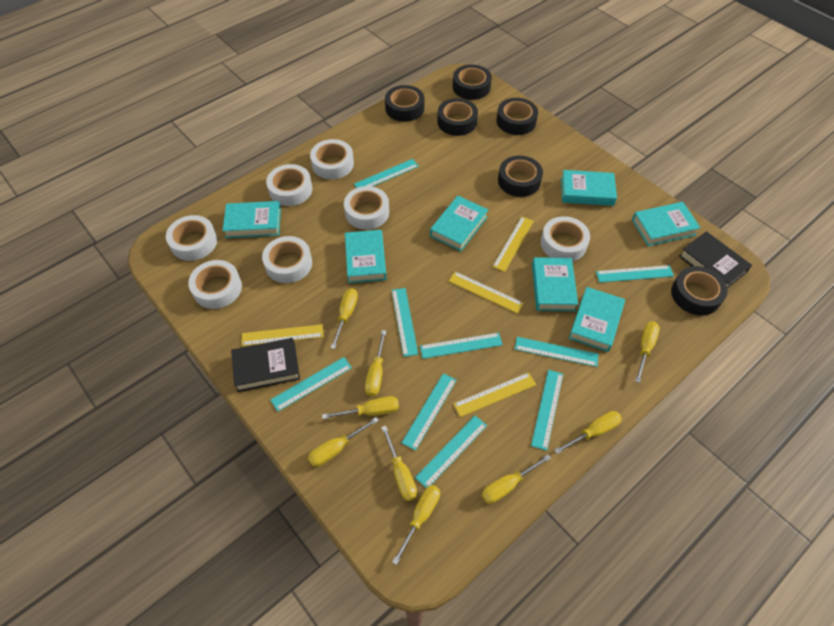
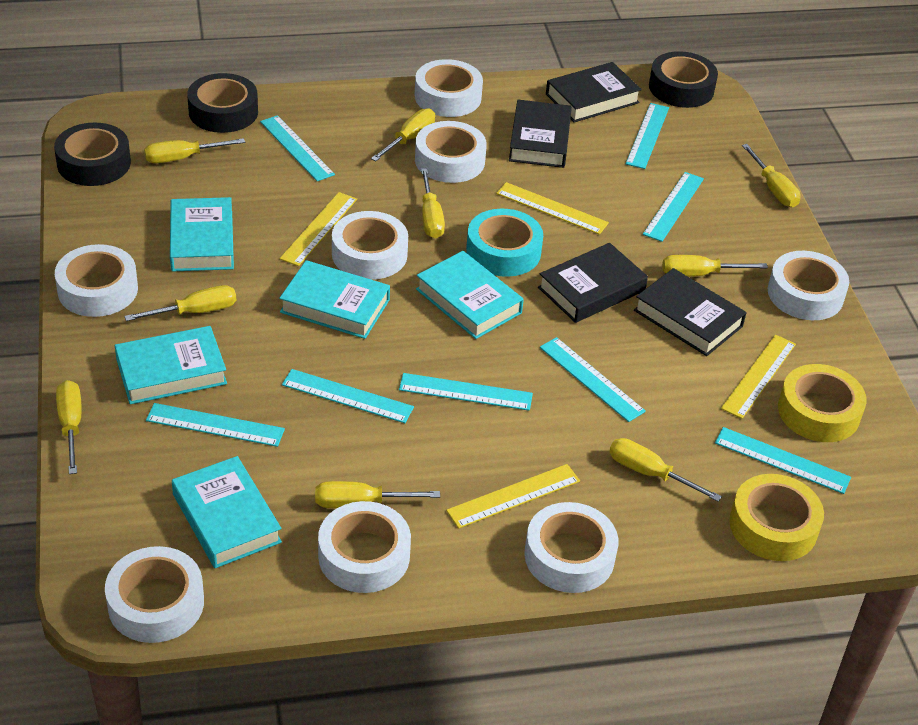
black book: 2 -> 4
black tape: 6 -> 3
turquoise book: 7 -> 5
turquoise ruler: 9 -> 8
turquoise tape: 0 -> 1
white tape: 7 -> 8
yellow tape: 0 -> 2

